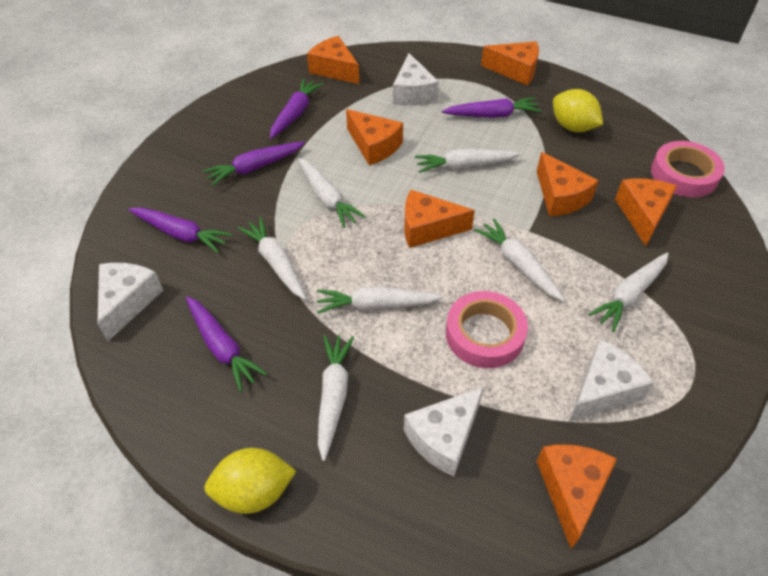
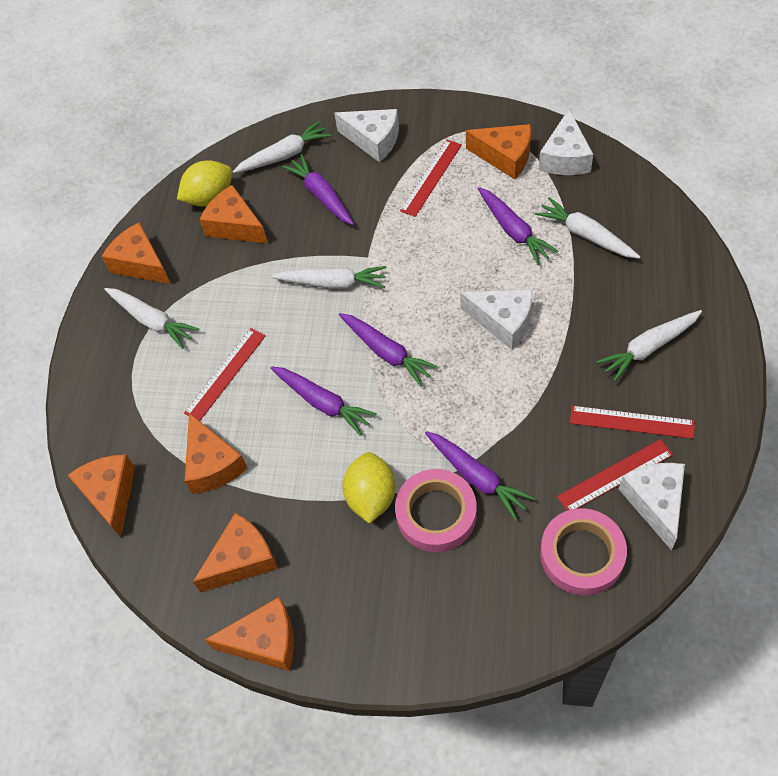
red ruler: 0 -> 4
white carrot: 7 -> 5

